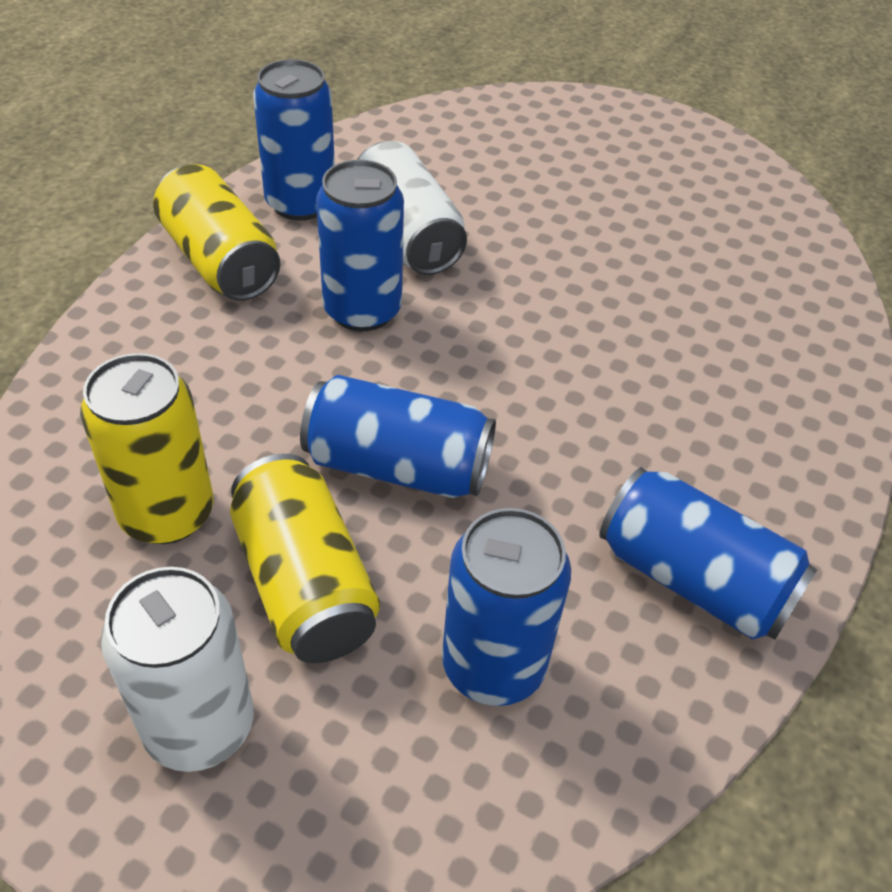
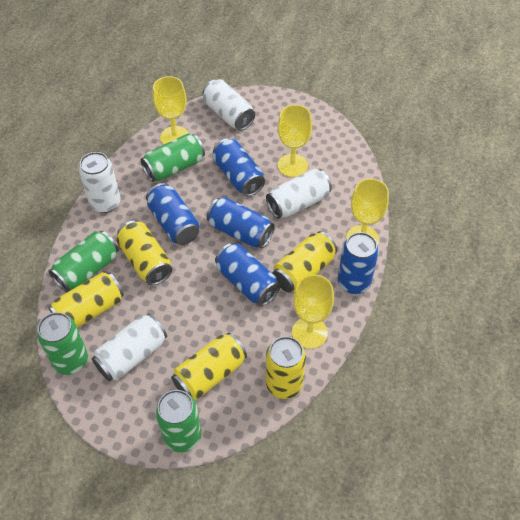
green can: 0 -> 4
white can: 2 -> 4
yellow can: 3 -> 5
yellow goblet: 0 -> 4

